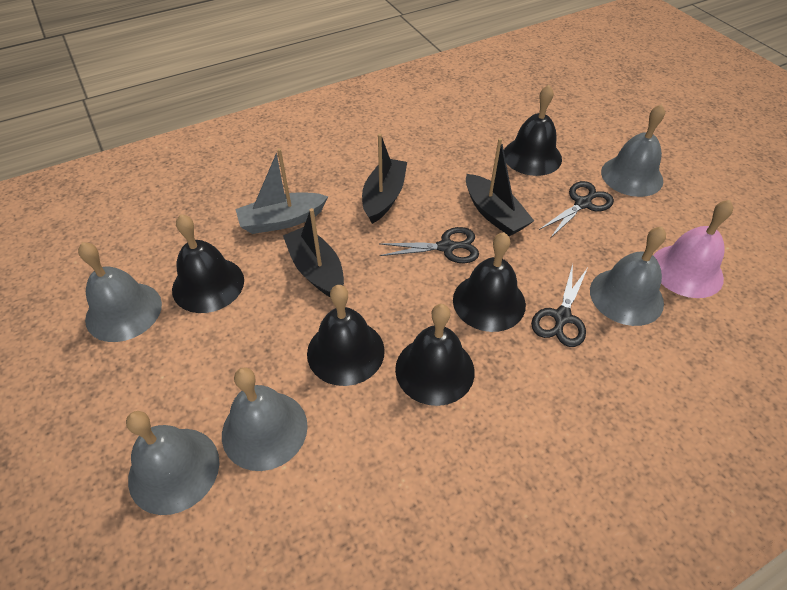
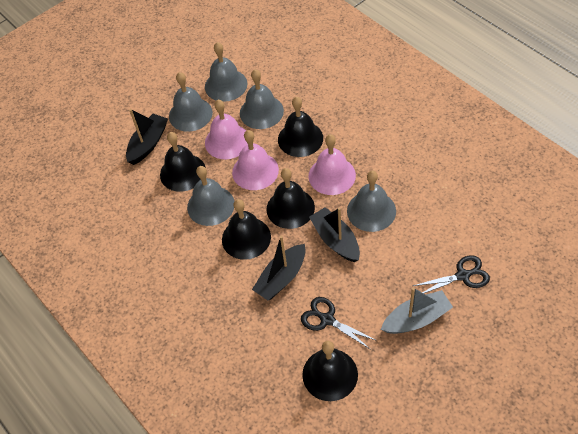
black scissors: 3 -> 2
pink bell: 1 -> 3

